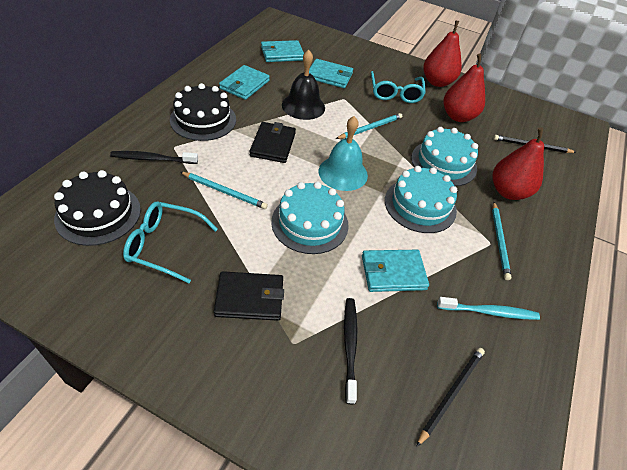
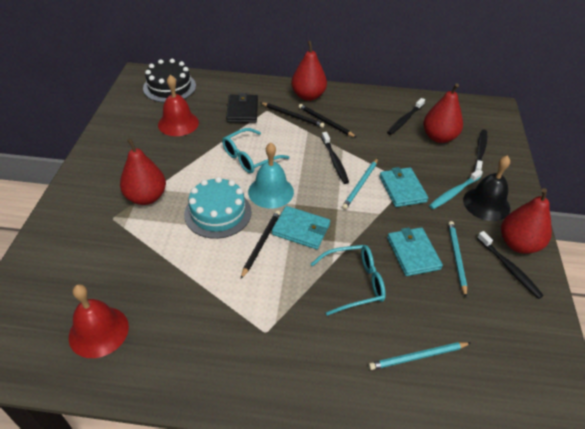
black cake: 2 -> 1
black pencil: 2 -> 3
black toothbrush: 2 -> 4
black wallet: 2 -> 1
red bell: 0 -> 2
red pear: 3 -> 4
turquoise cake: 3 -> 1
turquoise wallet: 4 -> 3

